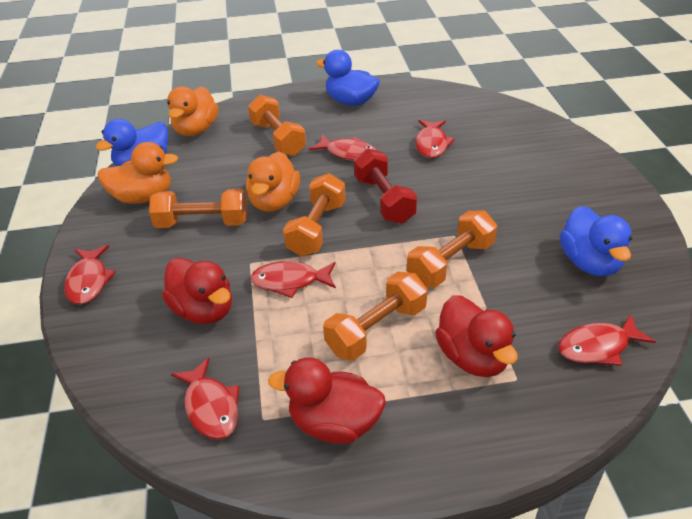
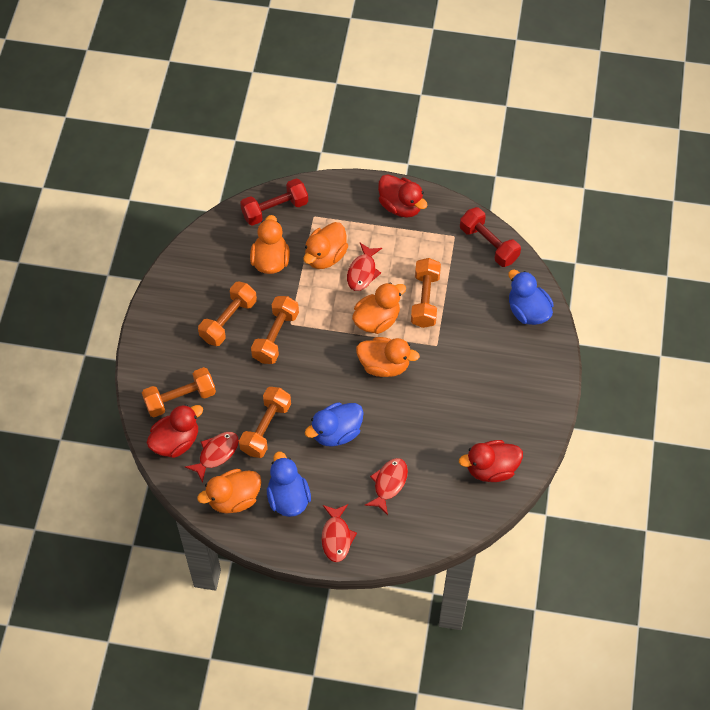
orange duck: 3 -> 5
red dumbbell: 1 -> 2
red fish: 6 -> 4

